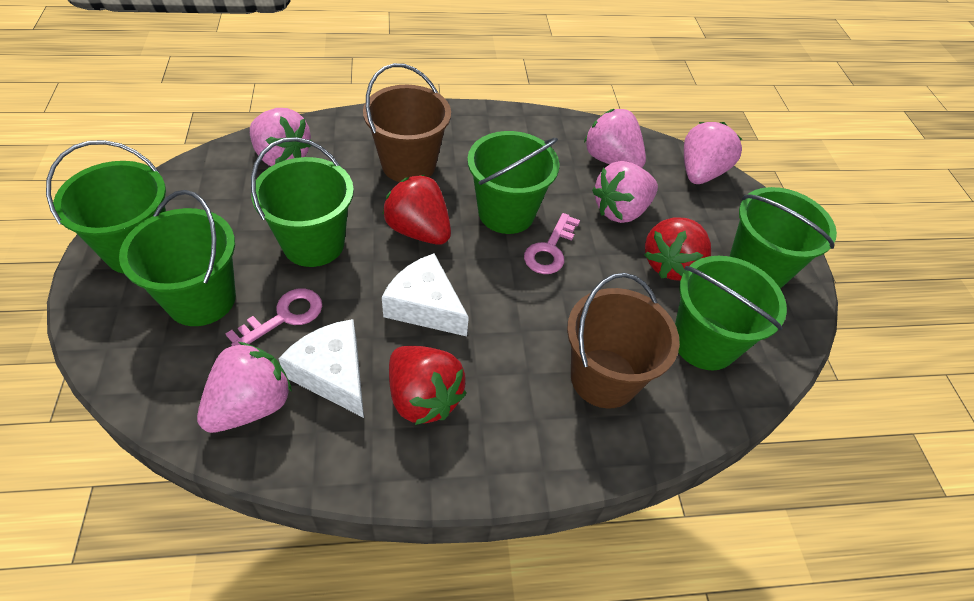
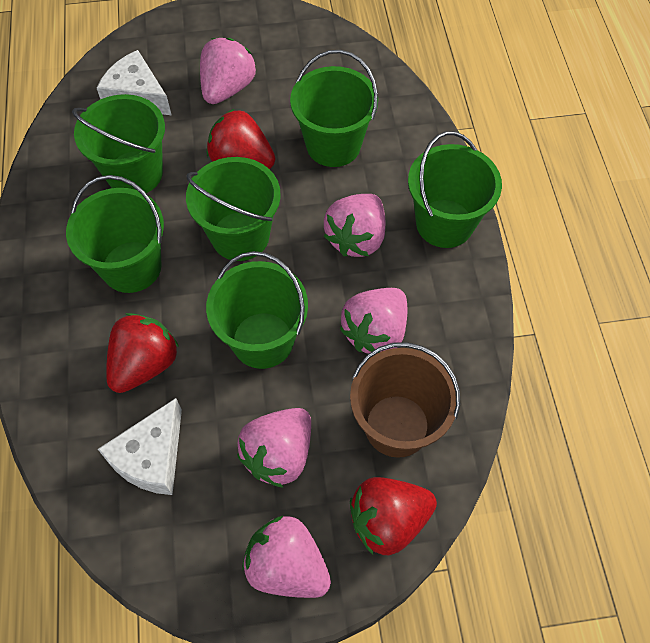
brown bucket: 2 -> 1
pink key: 2 -> 0

